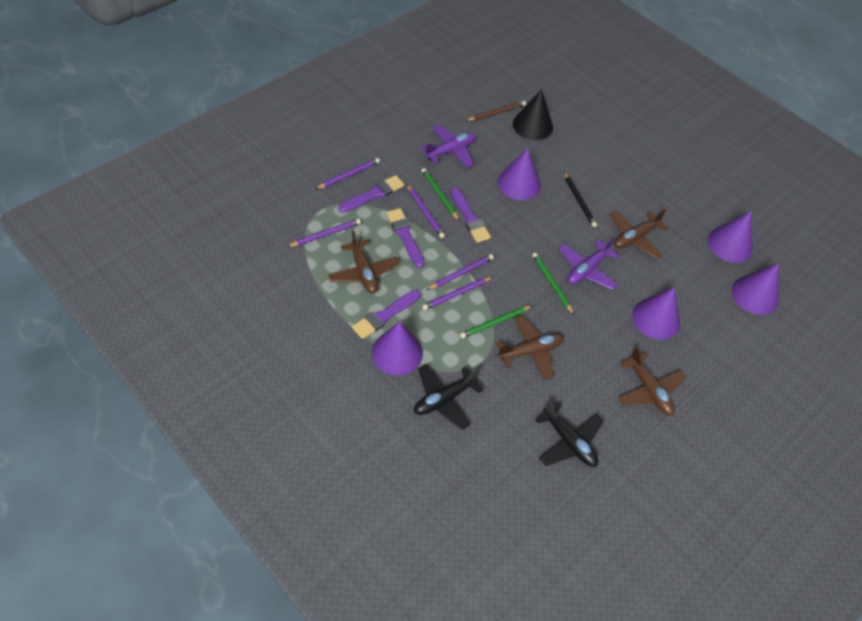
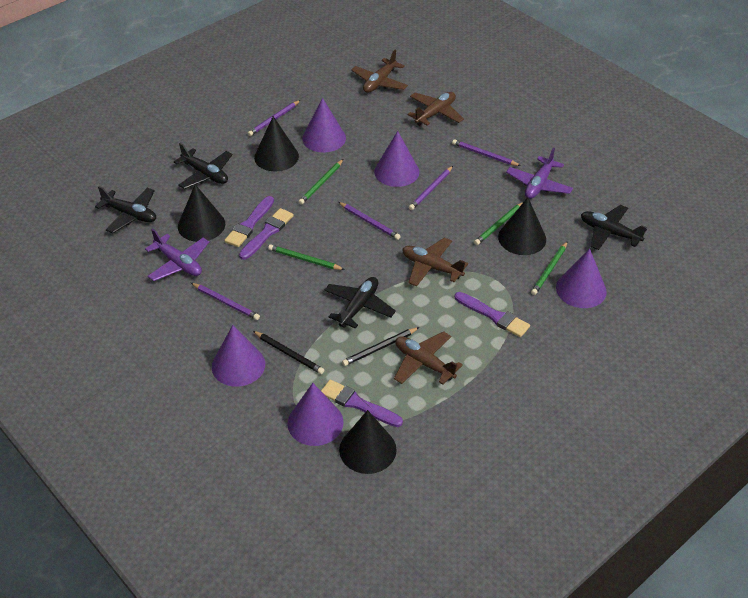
black cone: 1 -> 4
black pencil: 1 -> 2
black plane: 2 -> 4
brown pencil: 1 -> 0
green pencil: 3 -> 4

